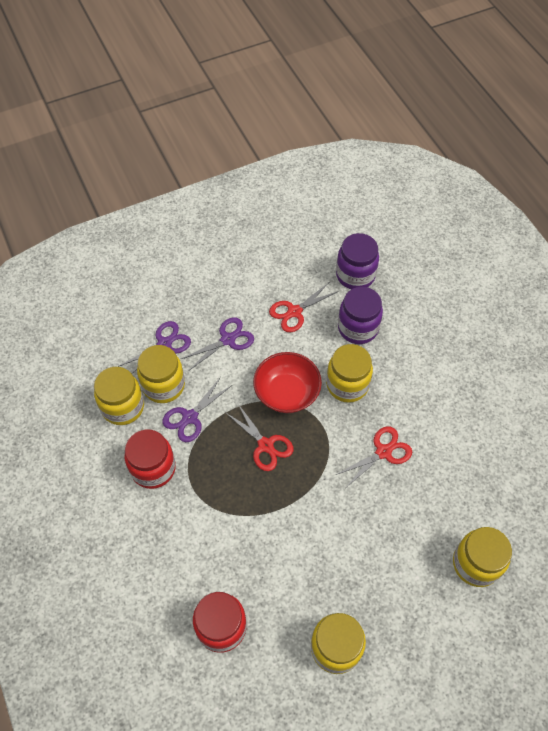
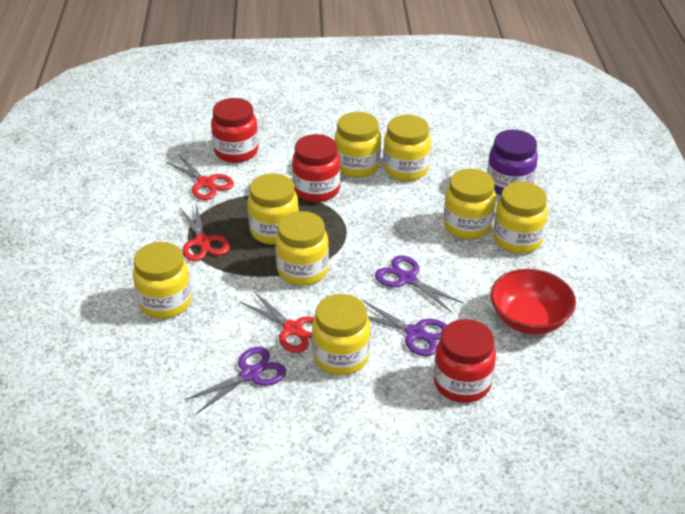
purple jar: 2 -> 1
red jar: 2 -> 3
yellow jar: 5 -> 8

